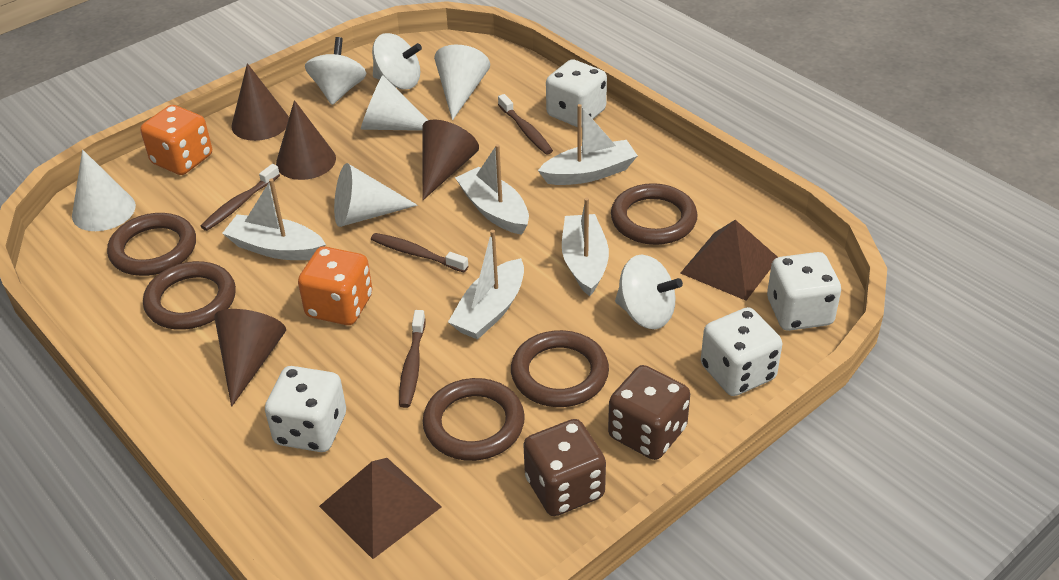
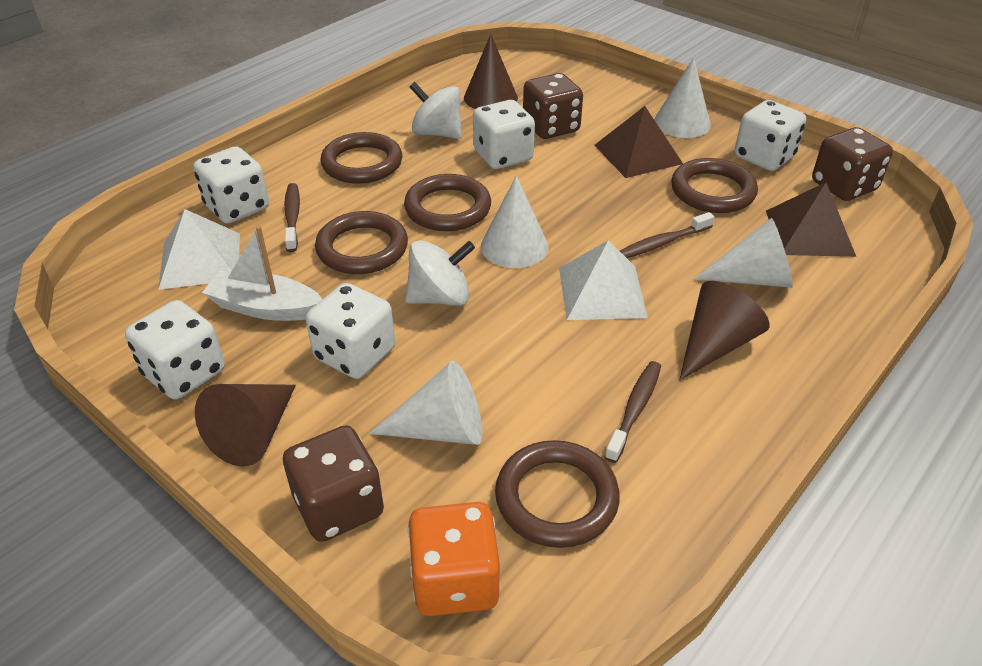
brown cone: 4 -> 3
brown dice: 2 -> 3
brown toothbrush: 4 -> 3
orange dice: 2 -> 1
white boat: 5 -> 1
white dice: 4 -> 5
white pyramid: 0 -> 2
white spinning top: 3 -> 2

